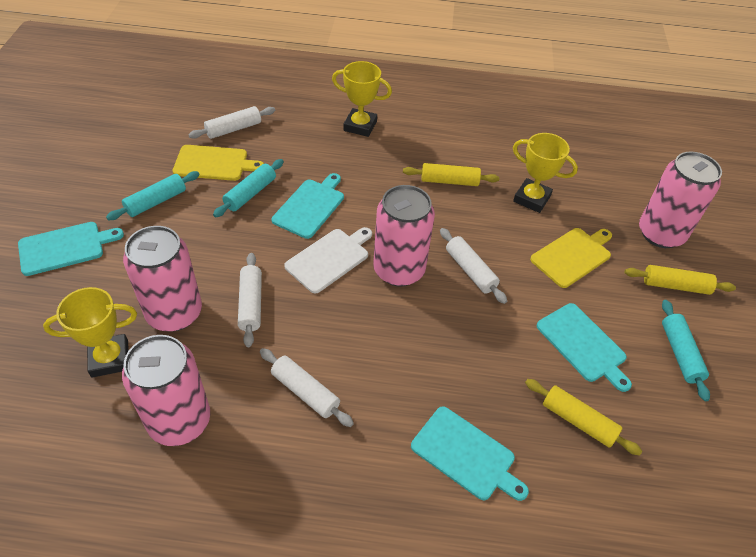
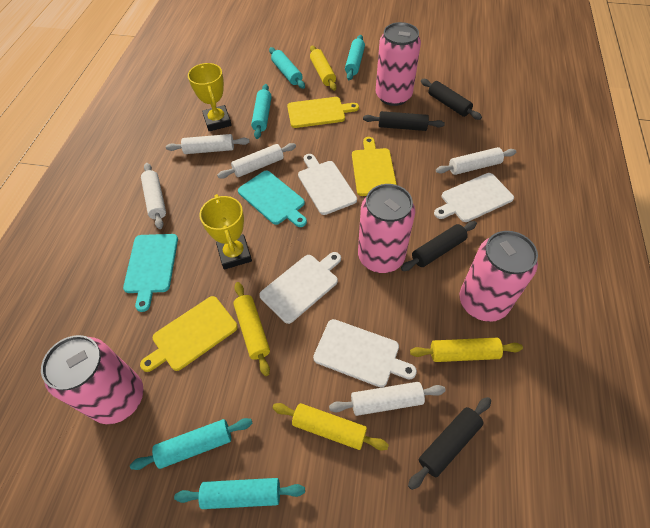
black rolling pin: 0 -> 4
turquoise cutting board: 4 -> 2
turquoise rolling pin: 3 -> 5
white cutting board: 1 -> 4
white rolling pin: 4 -> 5
yellow cutting board: 2 -> 3
yellow rolling pin: 3 -> 4
yellow trophy: 3 -> 2

